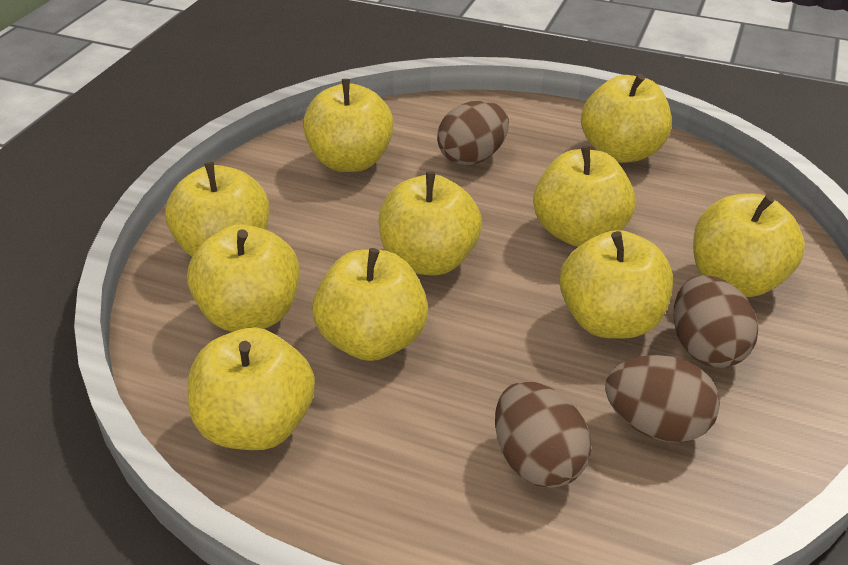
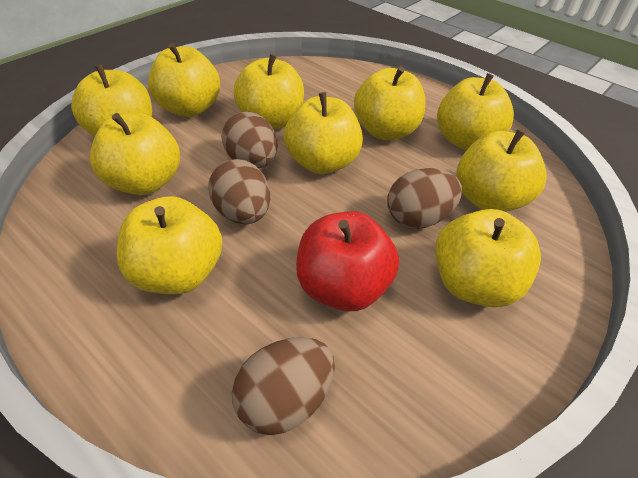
red apple: 0 -> 1

